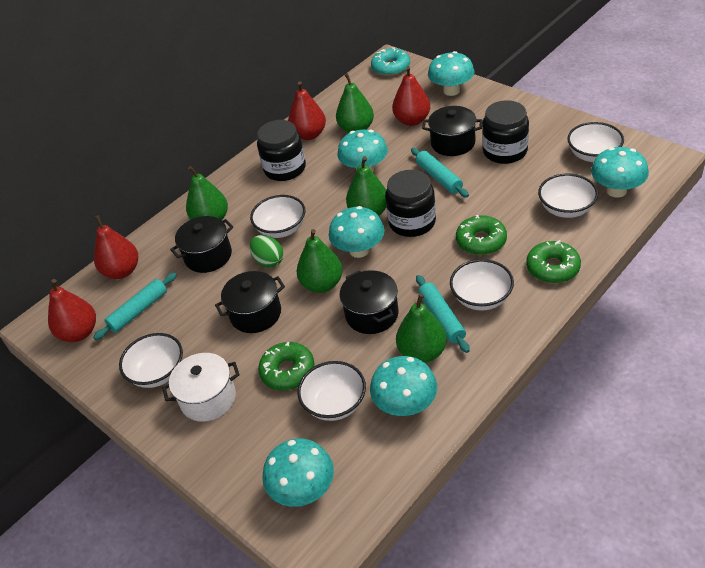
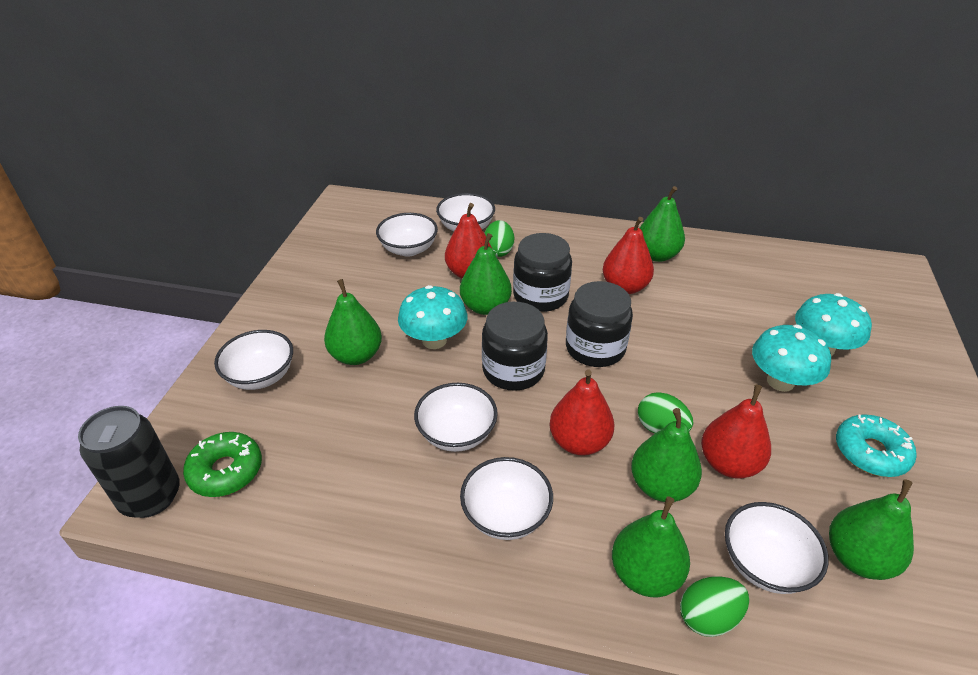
black can: 0 -> 1
black pot: 4 -> 0
green donut: 3 -> 1
green egg: 1 -> 3
green pear: 5 -> 6
turquoise mushroom: 6 -> 3
turquoise rolling pin: 3 -> 0
white pot: 1 -> 0

